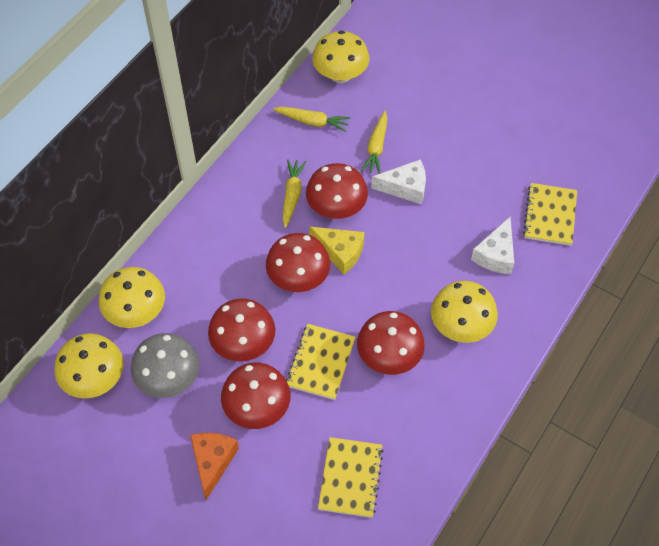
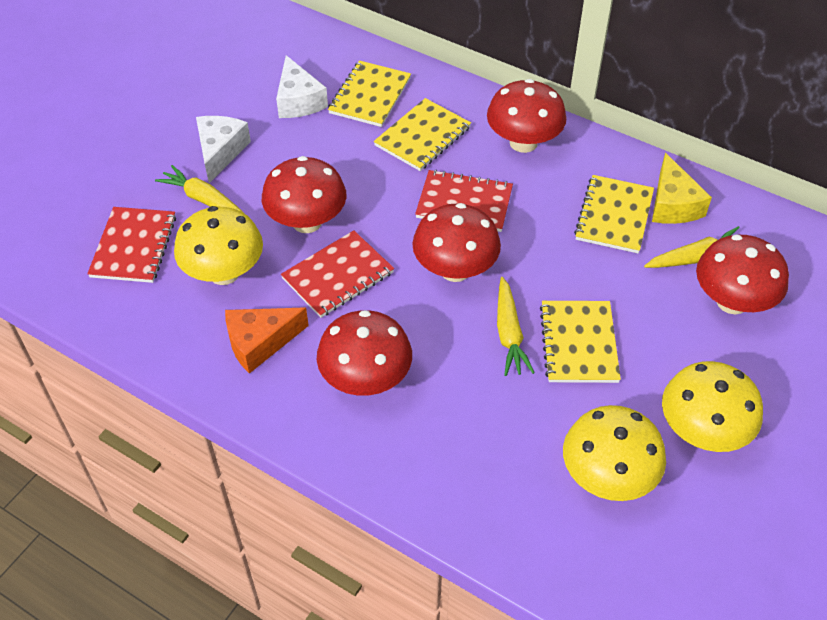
grey mushroom: 1 -> 0
red notebook: 0 -> 3
yellow mushroom: 4 -> 3
yellow notebook: 3 -> 4

